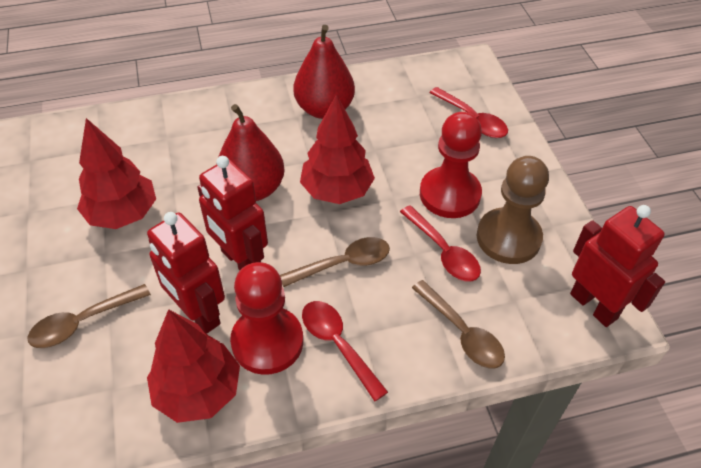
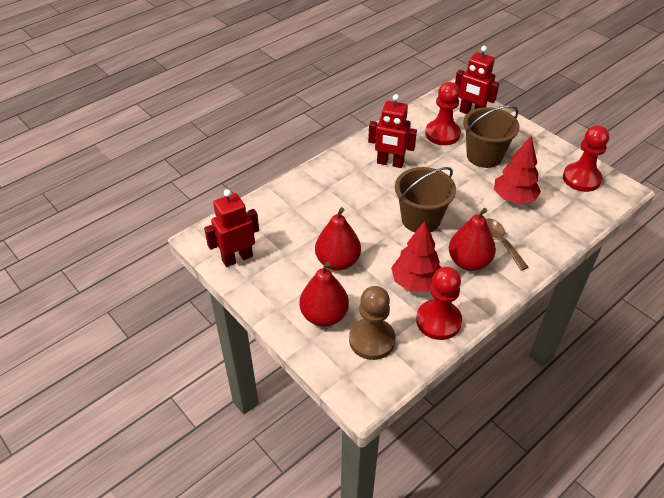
brown bucket: 0 -> 2
brown spoon: 3 -> 1
red pawn: 2 -> 3
red pear: 2 -> 3
red spoon: 3 -> 0
red tree: 3 -> 2

